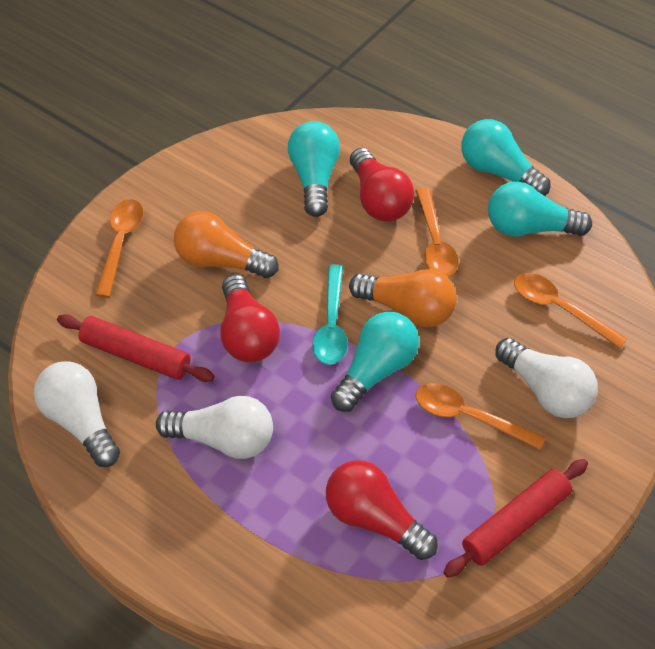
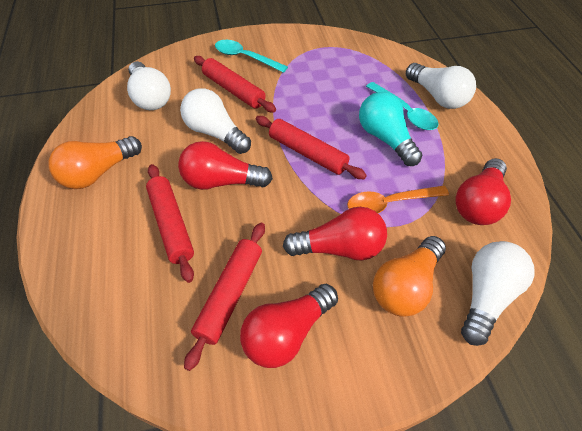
orange spoon: 4 -> 1
red light bulb: 3 -> 4
red rolling pin: 2 -> 4
turquoise light bulb: 4 -> 1
turquoise spoon: 1 -> 2
white light bulb: 3 -> 4

